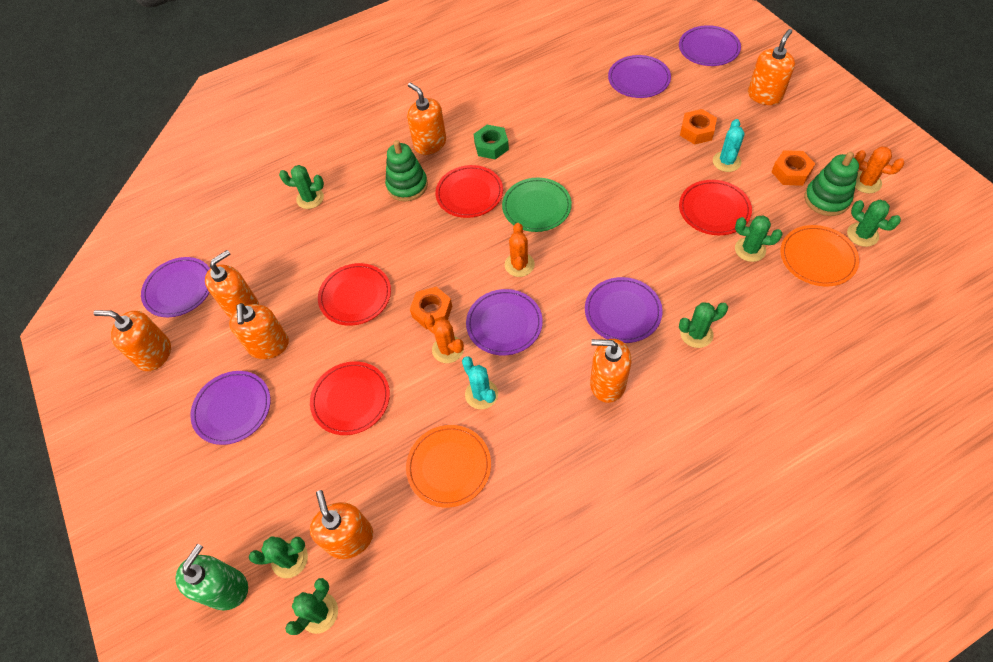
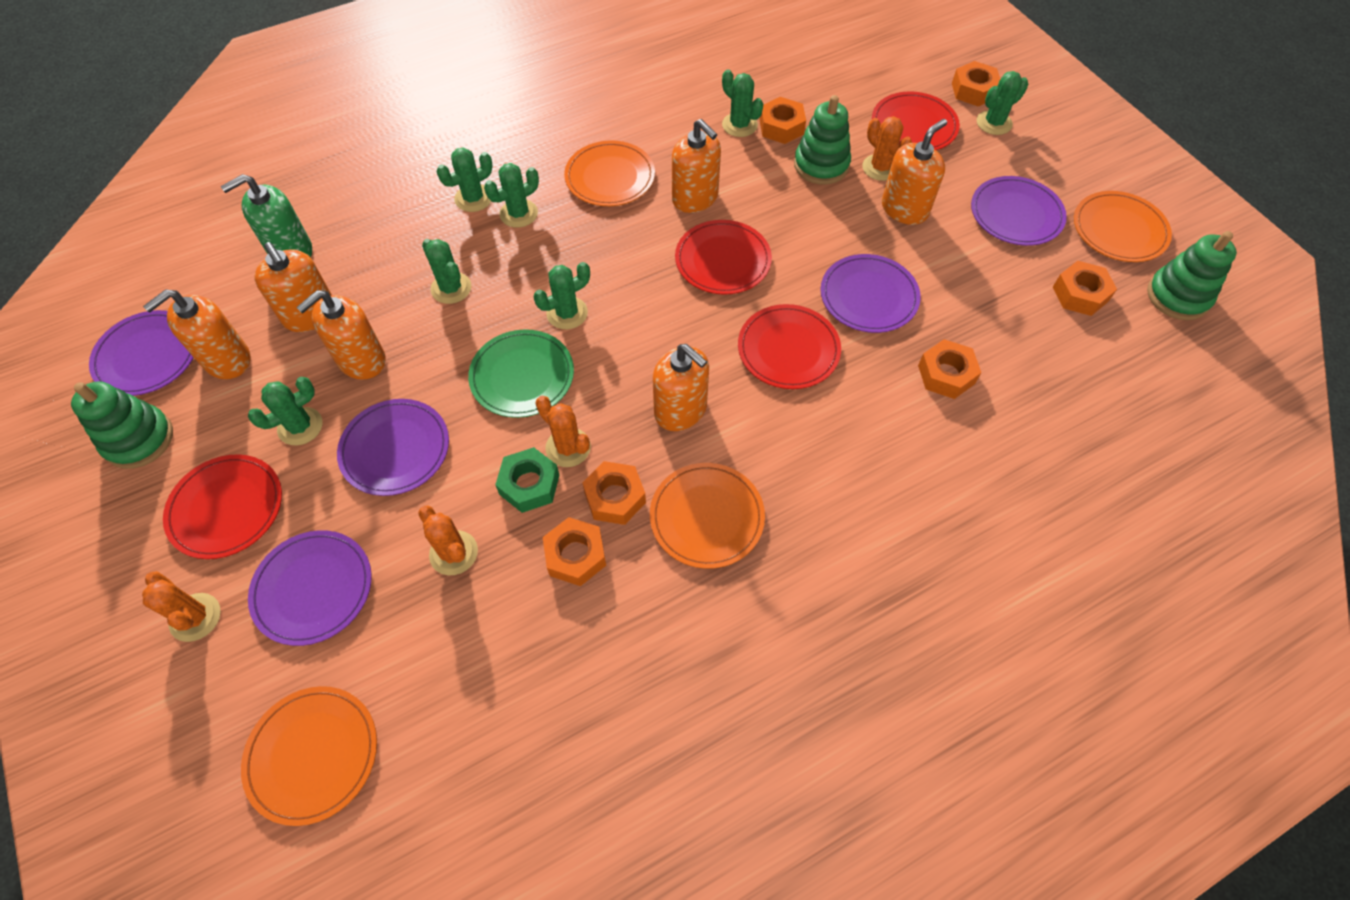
green cactus: 6 -> 7
green stacking toy: 2 -> 3
orange cactus: 3 -> 4
orange nut: 3 -> 6
orange plate: 2 -> 4
orange soap dispenser: 7 -> 6
purple plate: 6 -> 5
turquoise cactus: 2 -> 0

